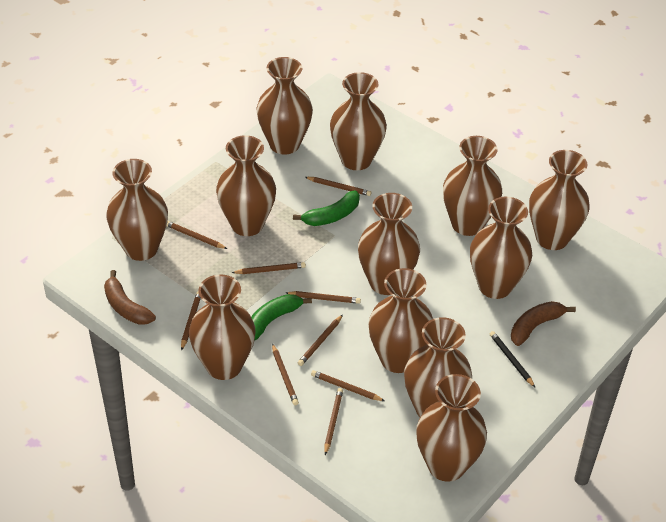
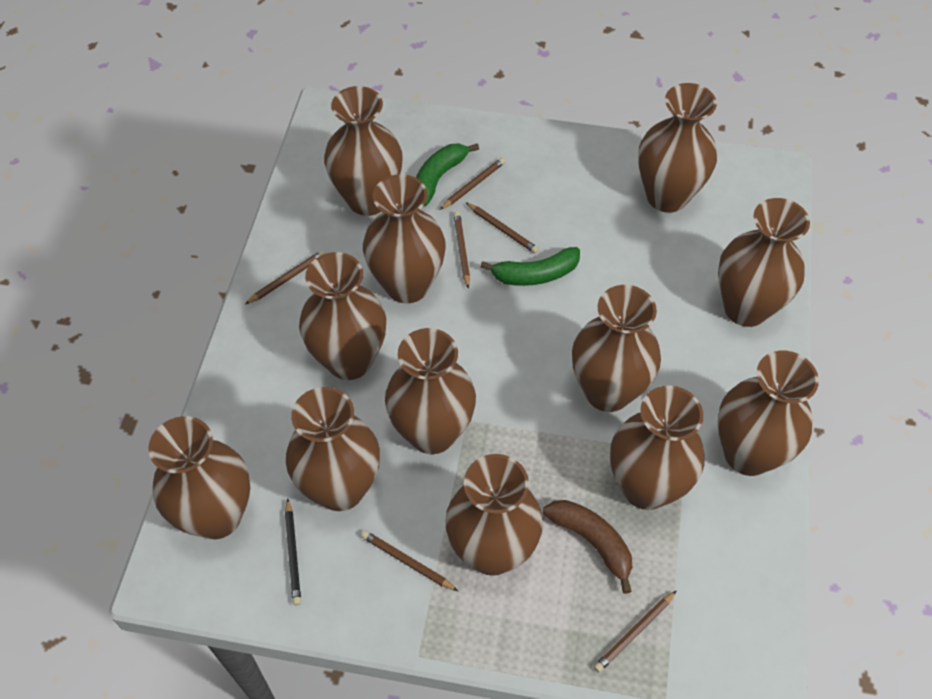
brown banana: 2 -> 1
brown pencil: 9 -> 6

